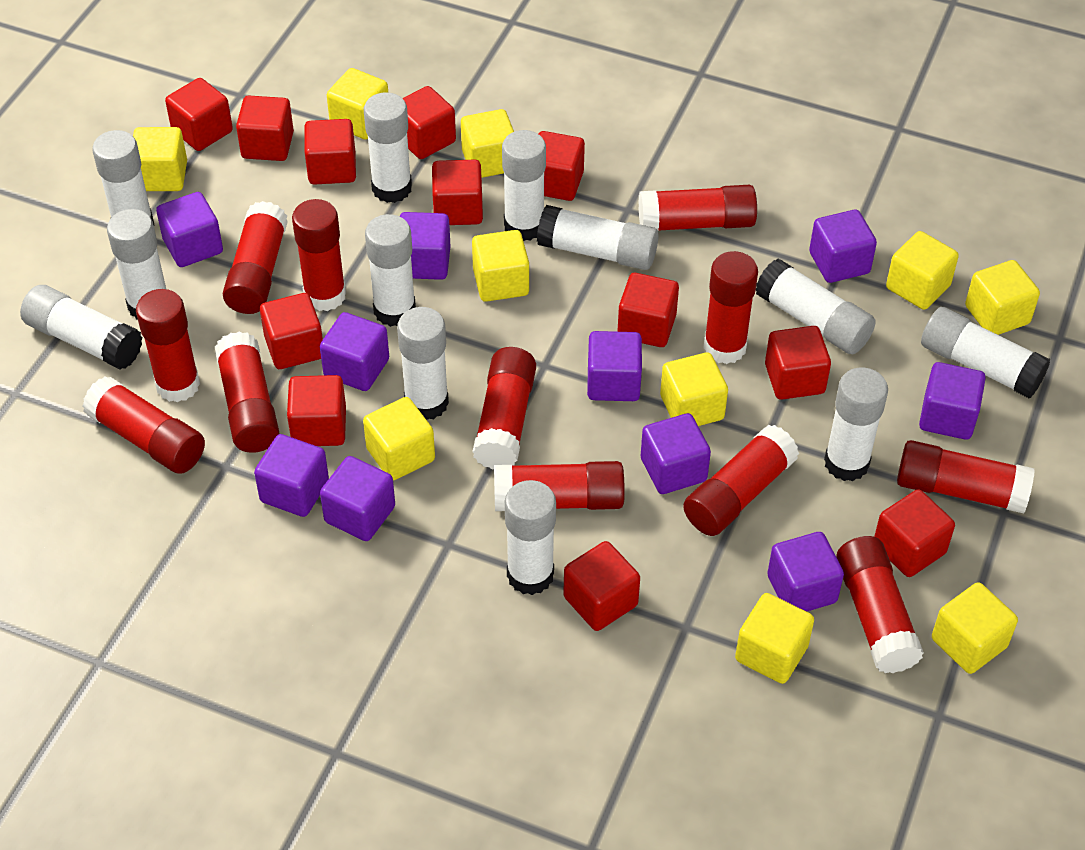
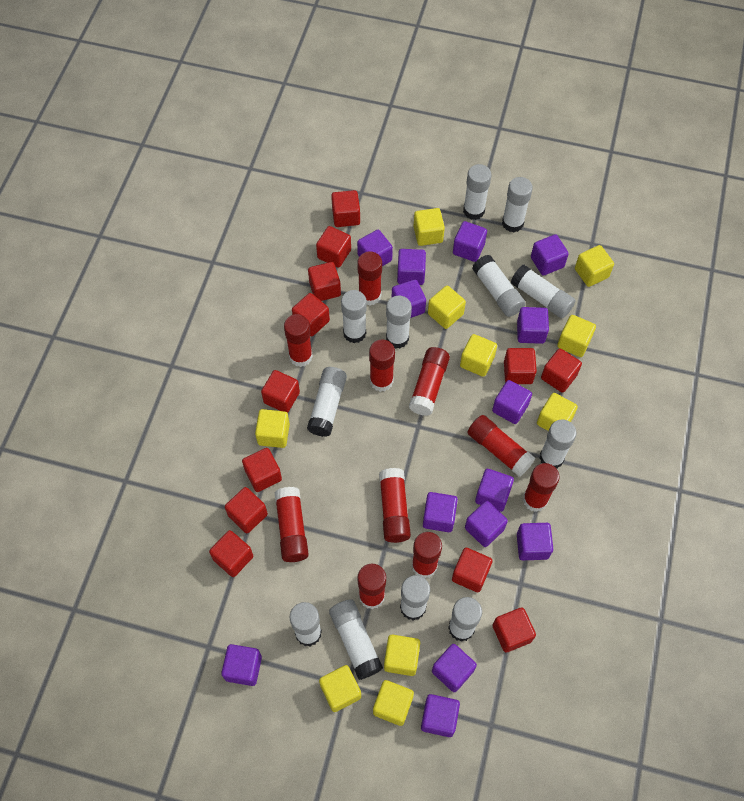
purple cube: 10 -> 14
red glue stick: 12 -> 10

